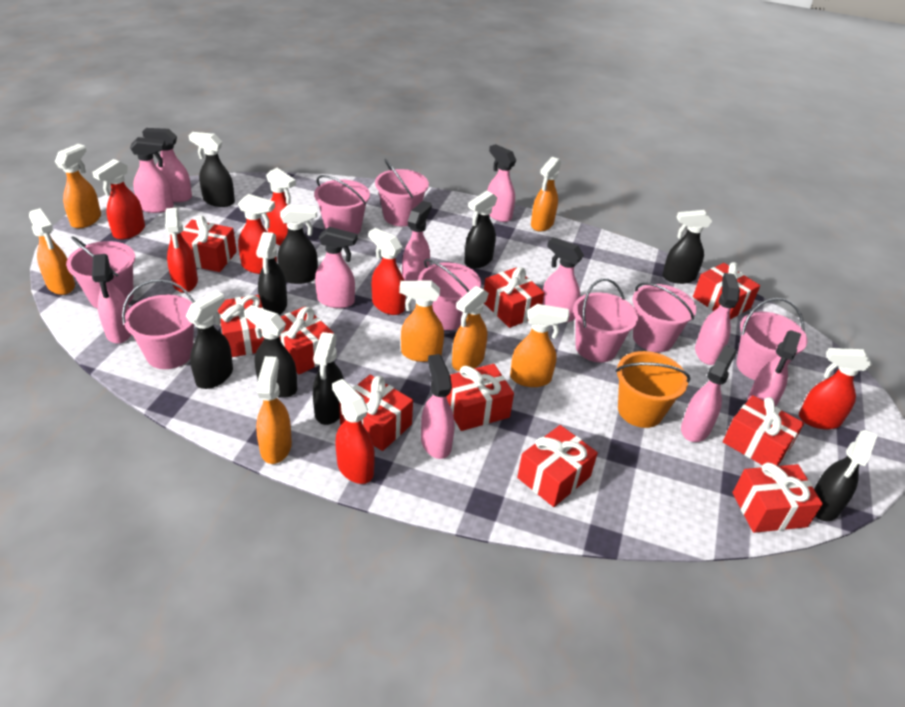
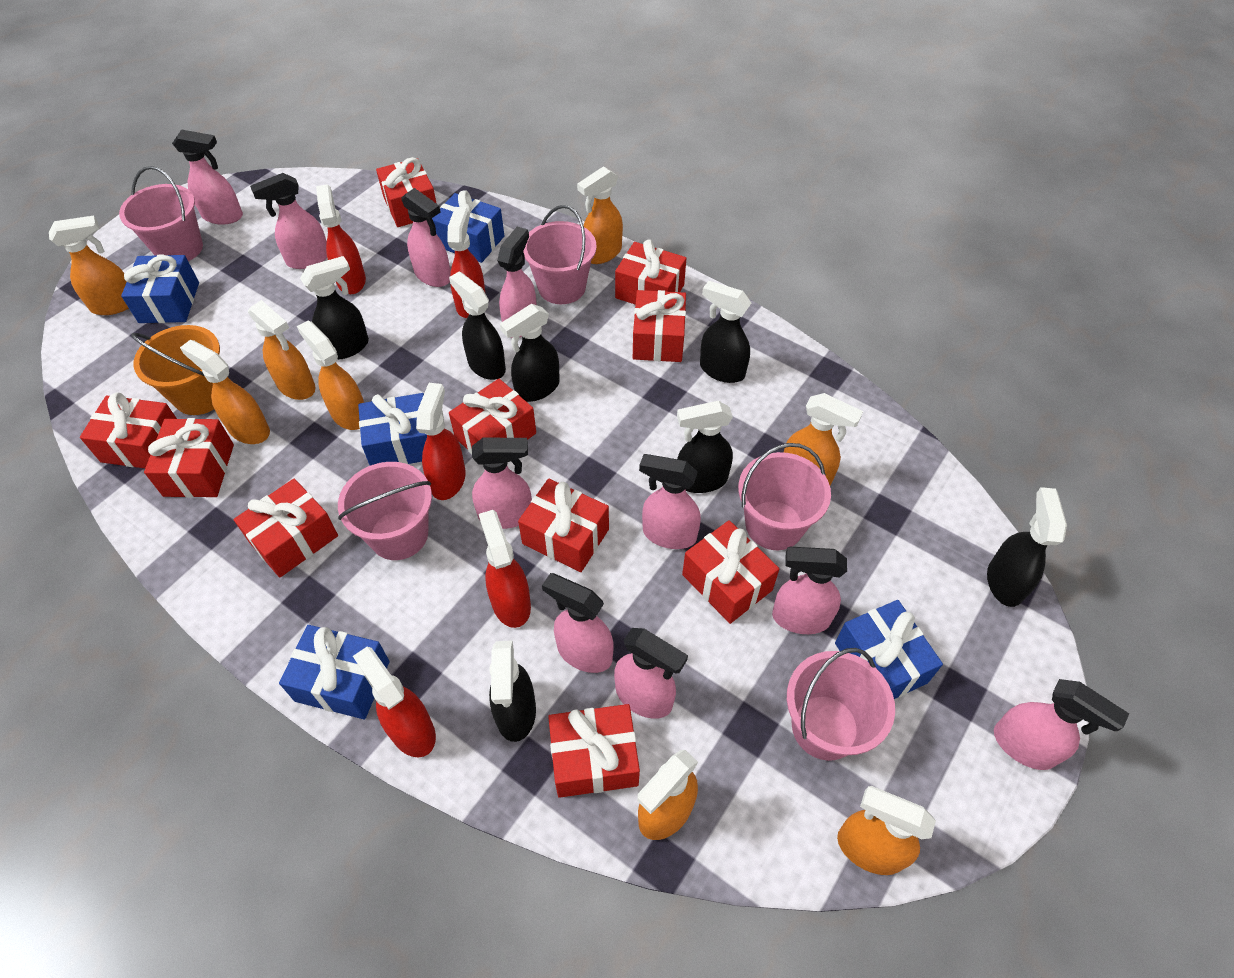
black spray bottle: 9 -> 7
blue gift: 0 -> 5
orange spray bottle: 7 -> 8
pink bucket: 8 -> 5
pink spray bottle: 11 -> 10
red spray bottle: 7 -> 5

